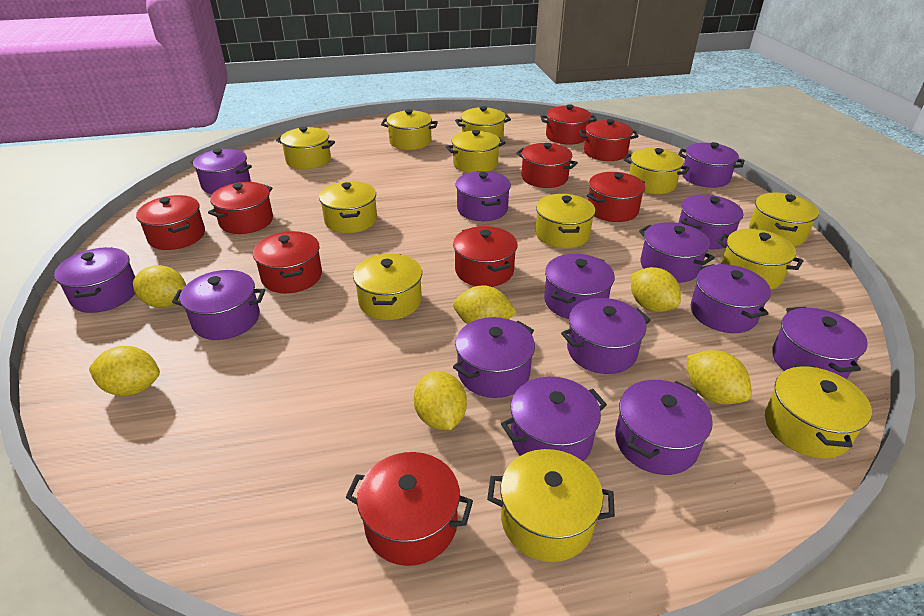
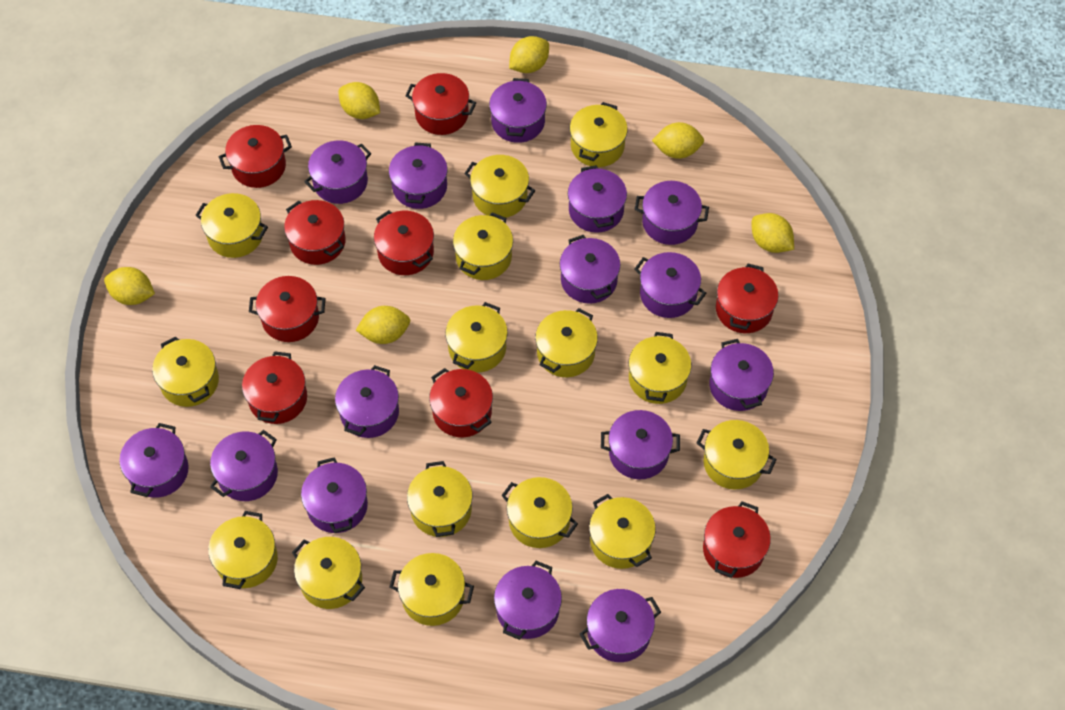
purple pot: 14 -> 15
yellow pot: 12 -> 15

